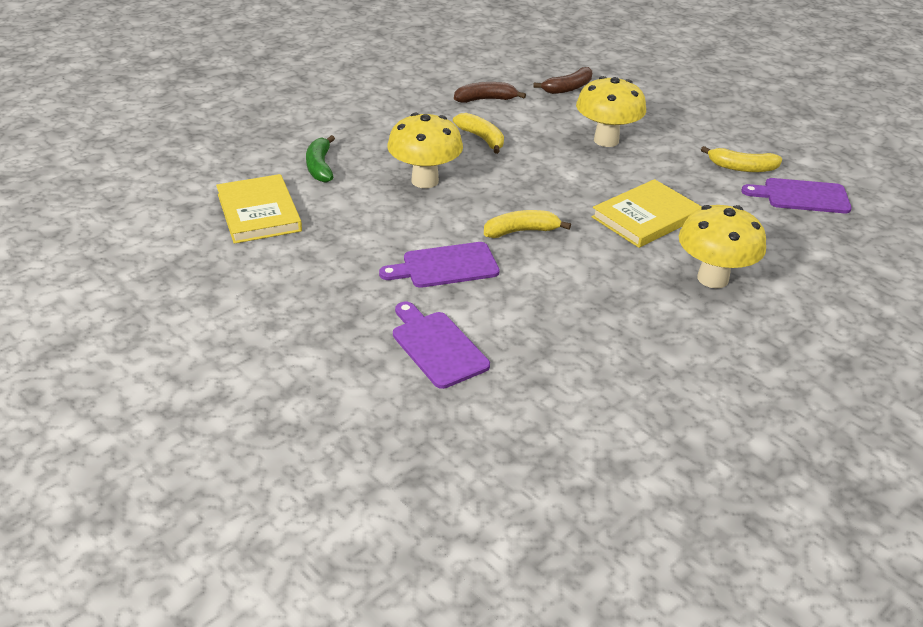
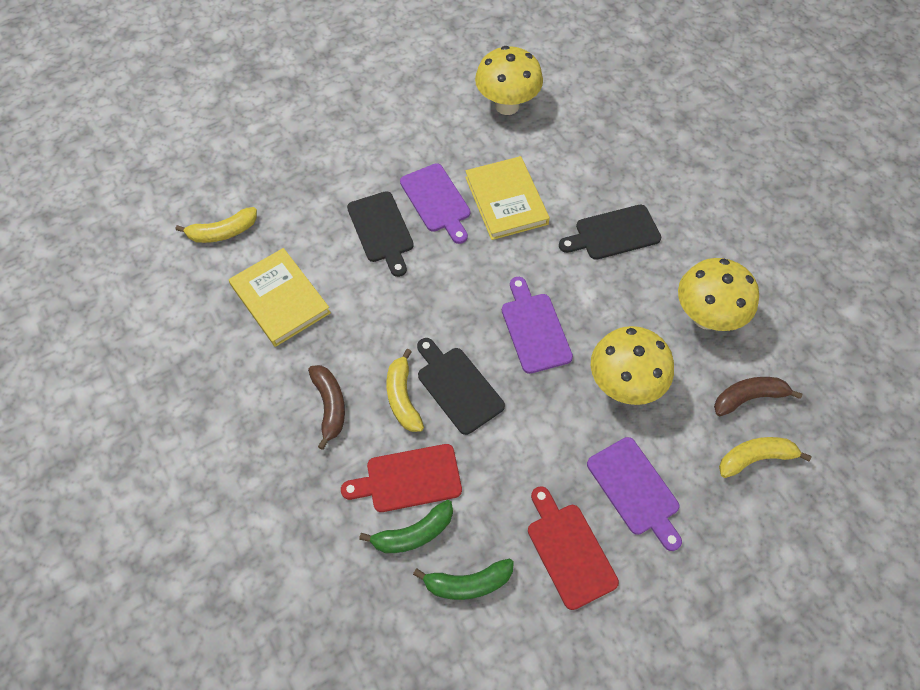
black cutting board: 0 -> 3
green banana: 1 -> 2
red cutting board: 0 -> 2

